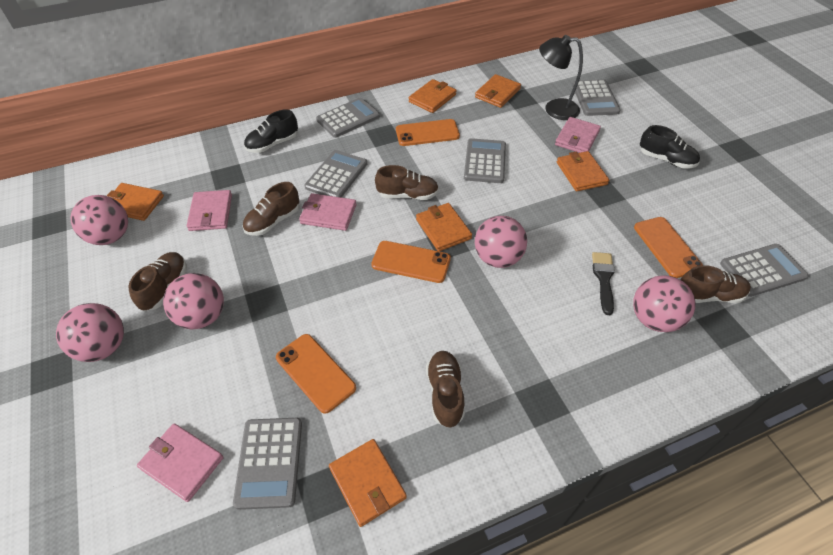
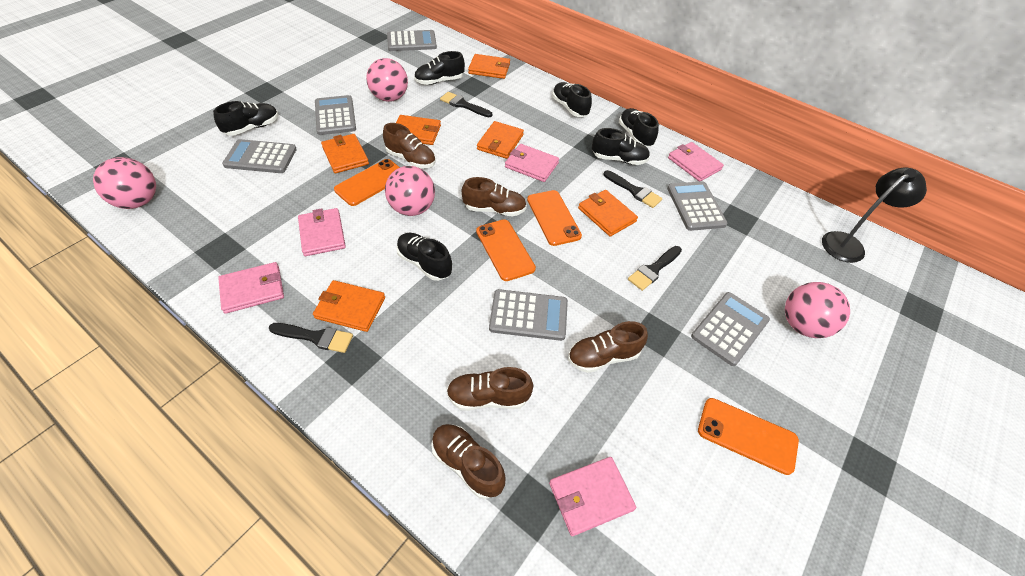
black brush: 1 -> 4
black shoe: 2 -> 6
pink ball: 5 -> 4
pink wallet: 4 -> 5

